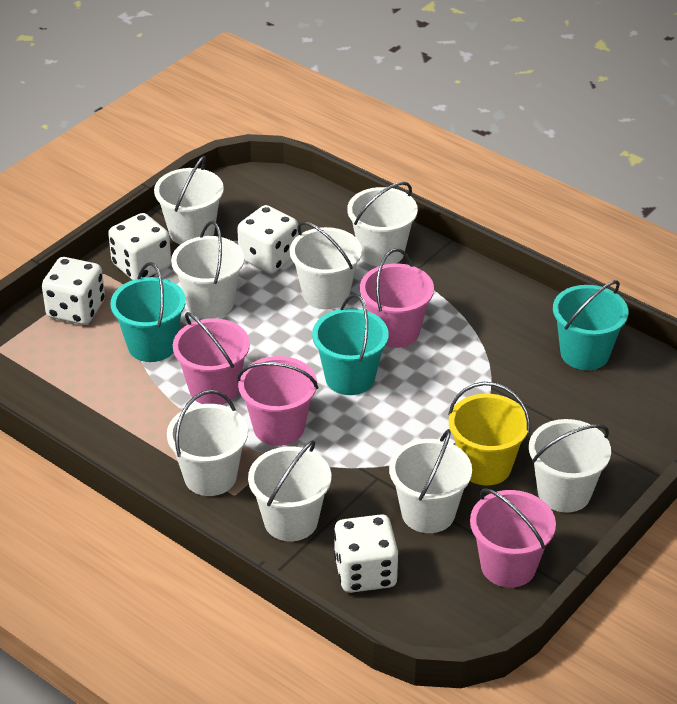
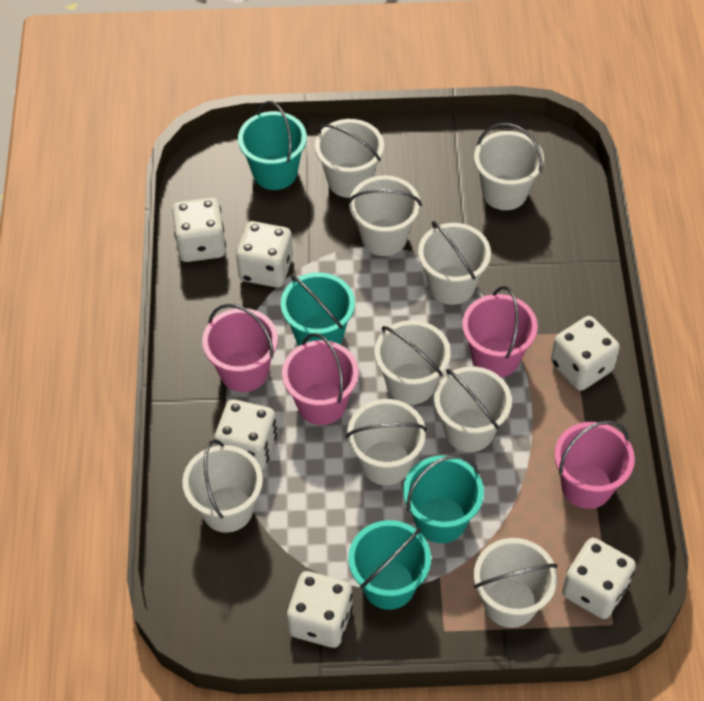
turquoise bucket: 3 -> 4
white bucket: 8 -> 9
white dice: 4 -> 6
yellow bucket: 1 -> 0

